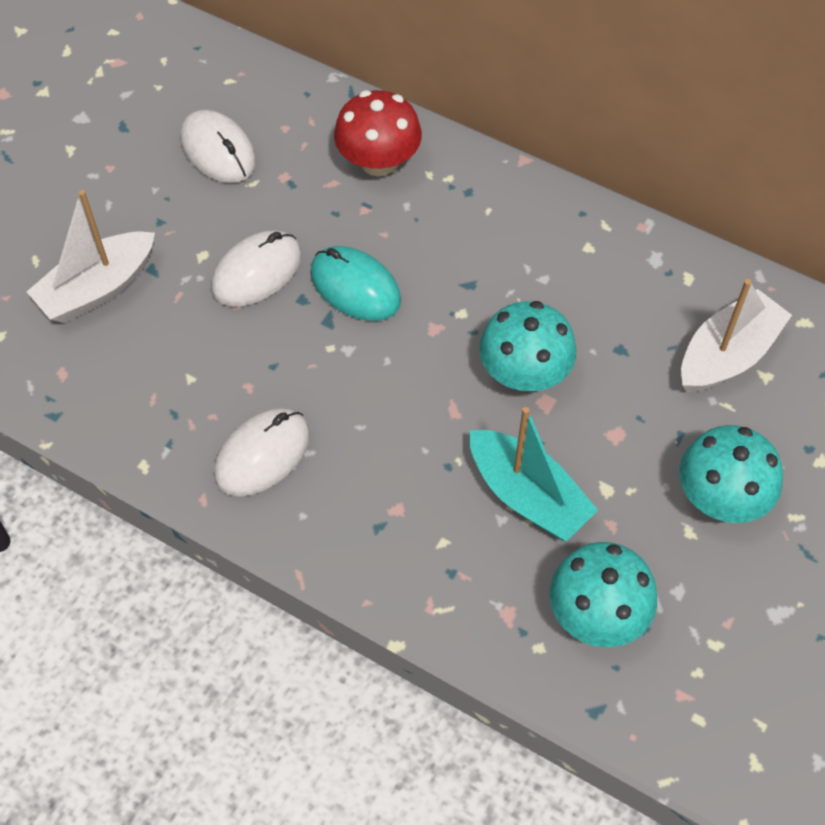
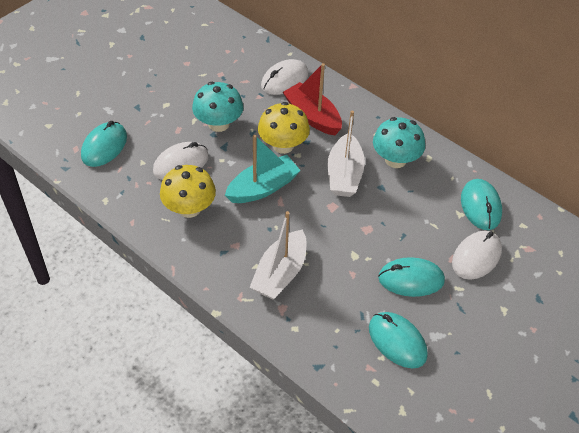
red boat: 0 -> 1
red mushroom: 1 -> 0
turquoise mouse: 1 -> 4
turquoise mushroom: 3 -> 2
yellow mushroom: 0 -> 2

